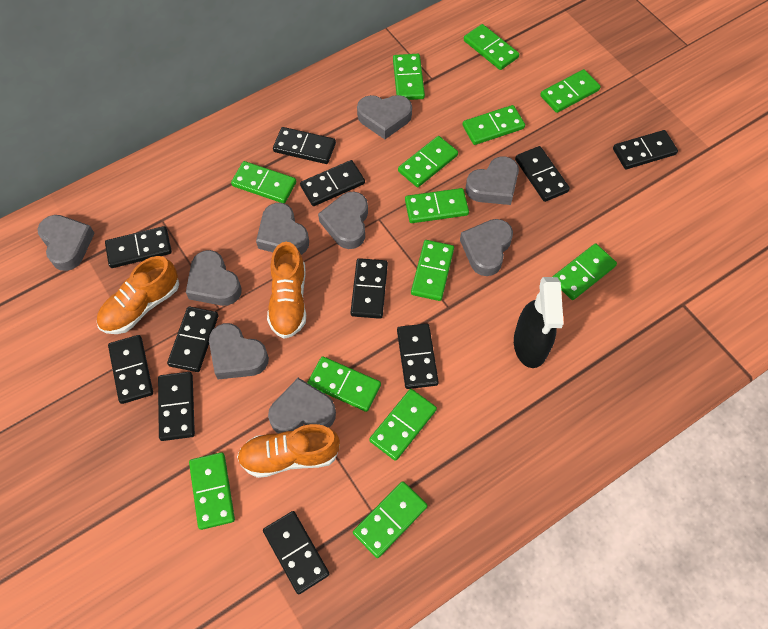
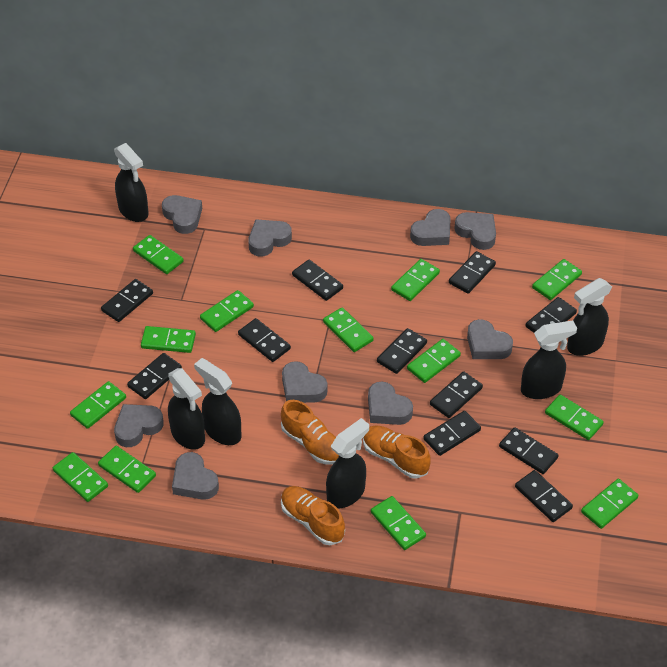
black spray bottle: 1 -> 6

